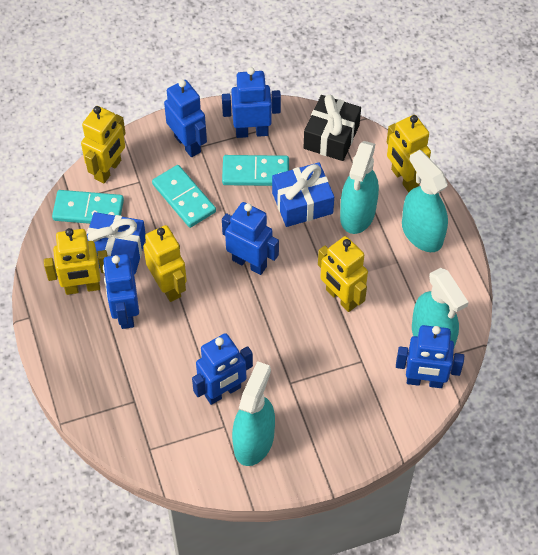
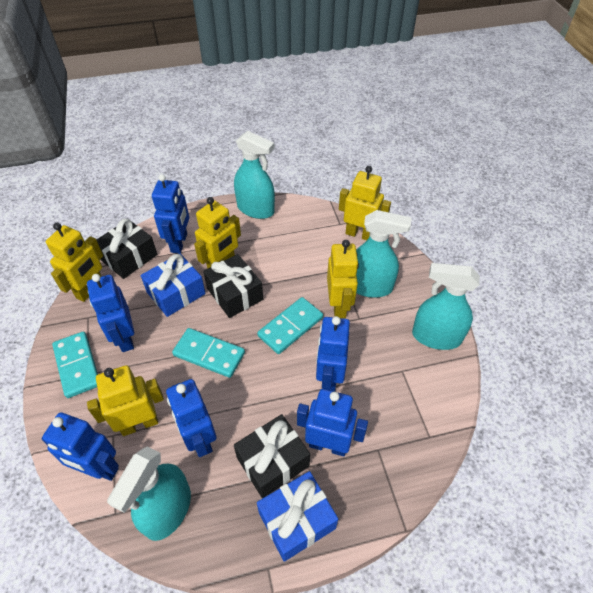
black gift: 1 -> 3

